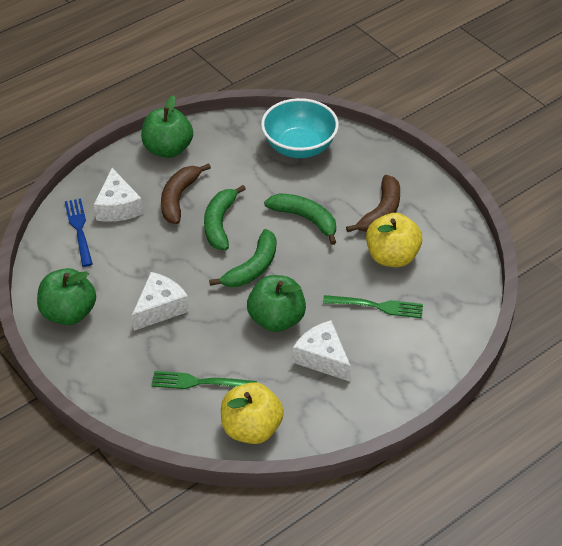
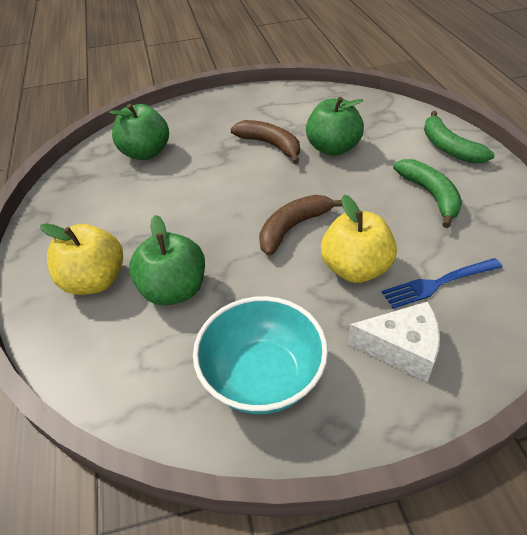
green banana: 3 -> 2
green fork: 2 -> 0
white cheese: 3 -> 1

